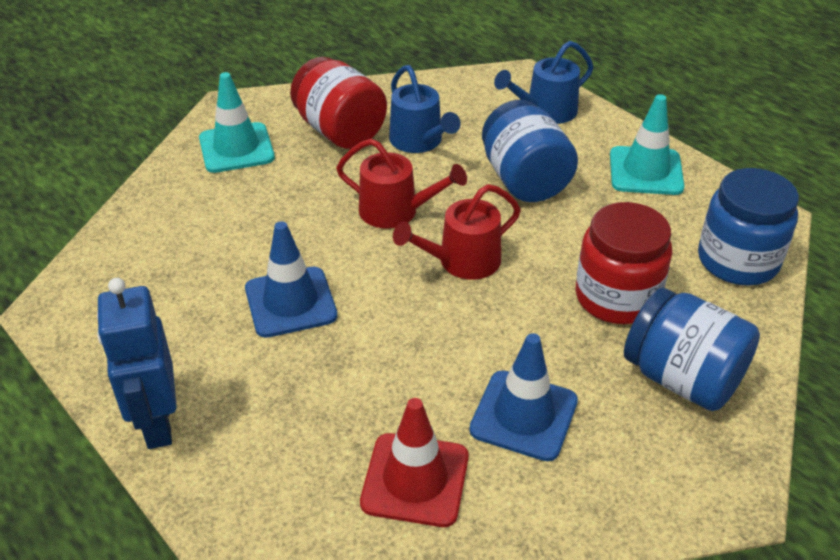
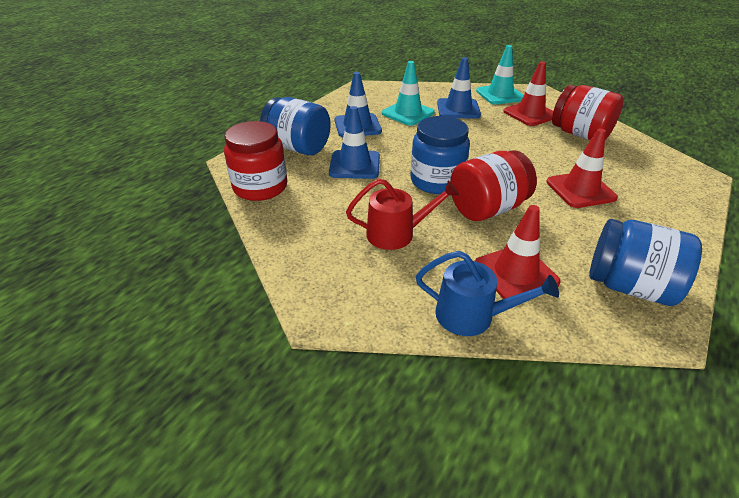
blue robot: 1 -> 0
blue traffic cone: 2 -> 3
blue watering can: 2 -> 1
red jar: 2 -> 3
red traffic cone: 1 -> 3
red watering can: 2 -> 1

